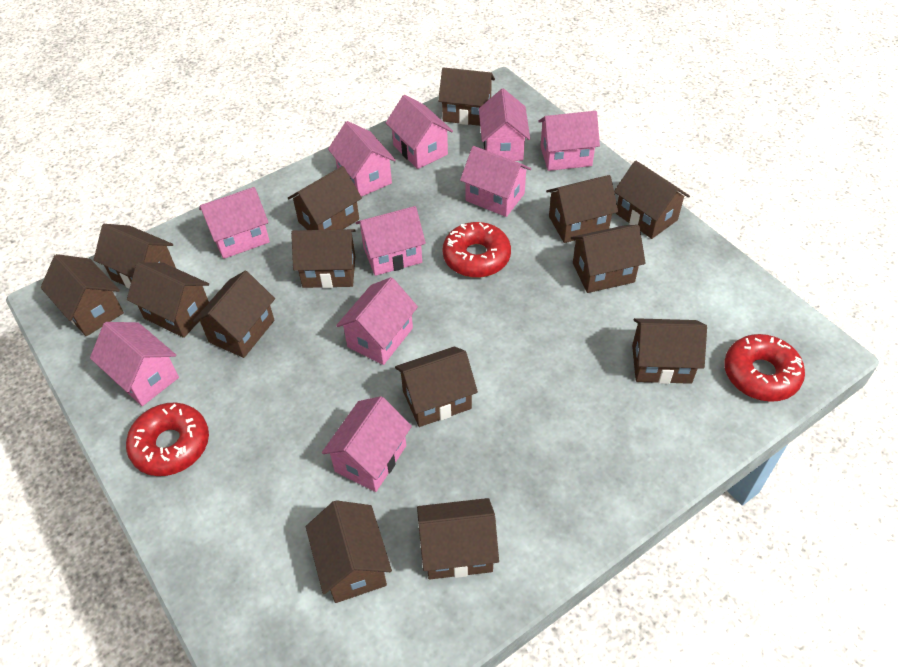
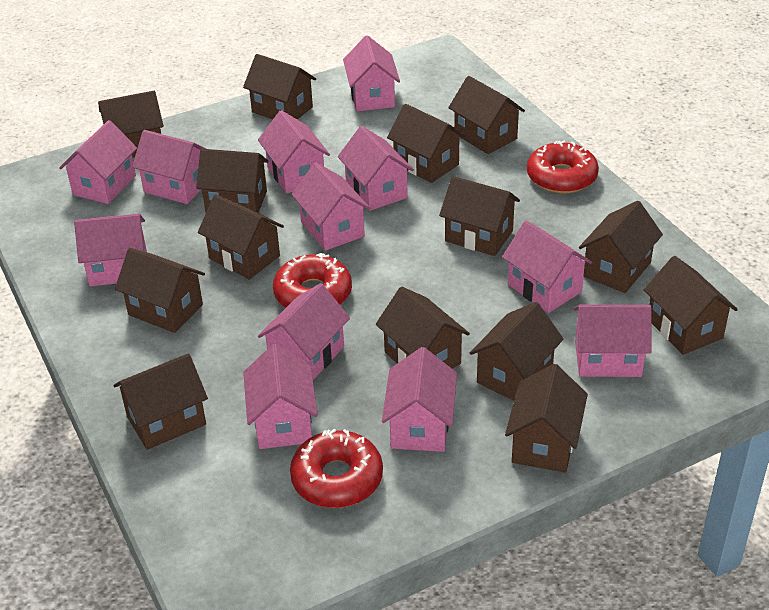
pink house: 10 -> 12

